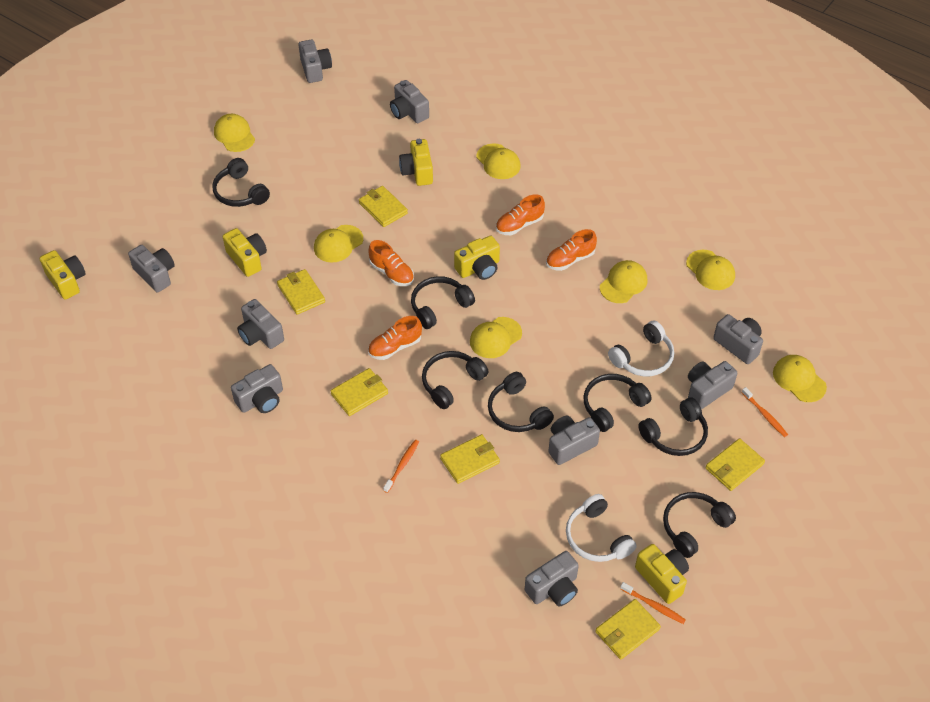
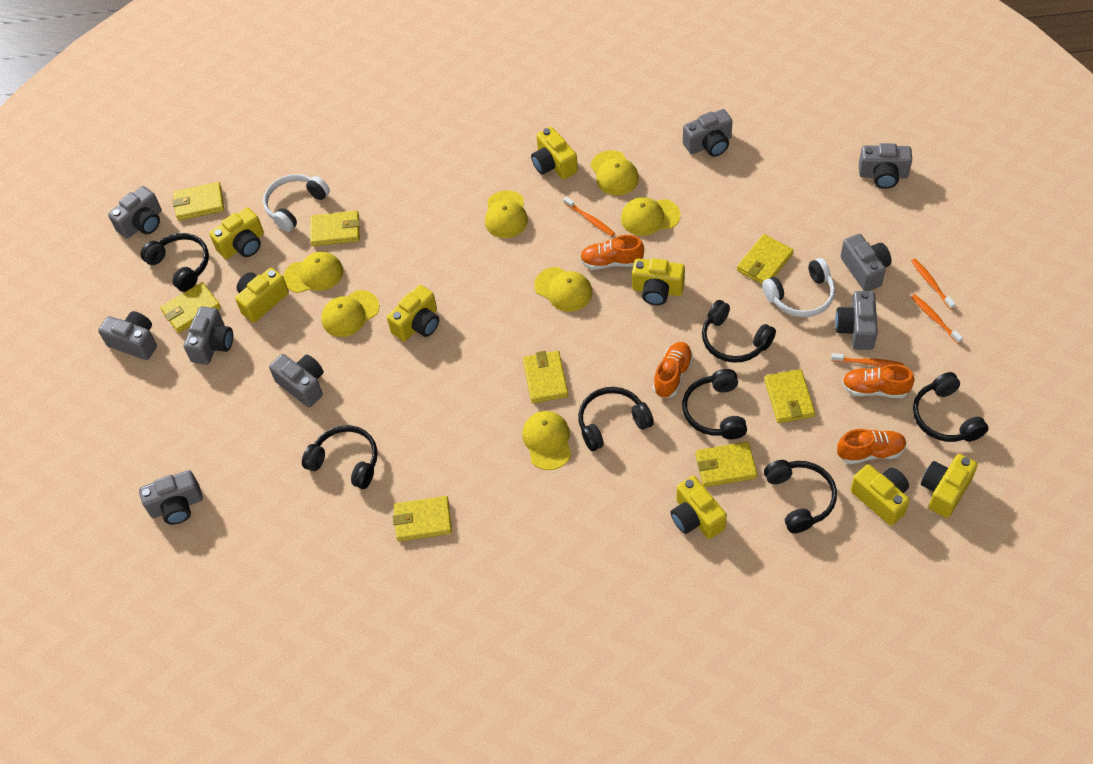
orange toothbrush: 3 -> 4
yellow camera: 5 -> 8
yellow wallet: 6 -> 8

